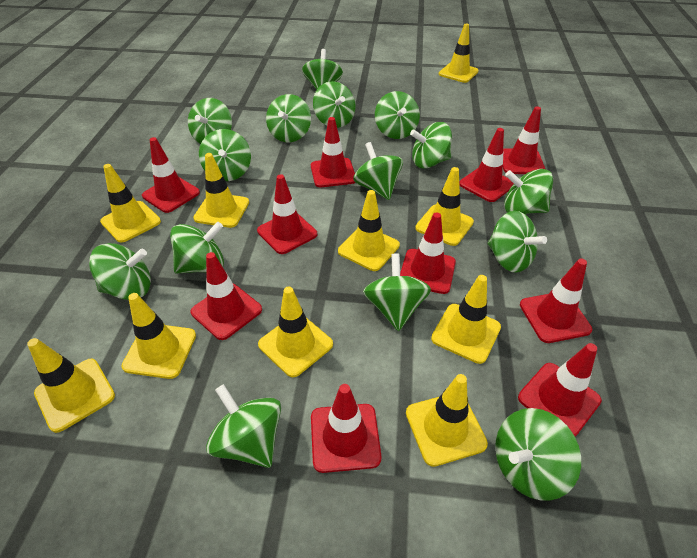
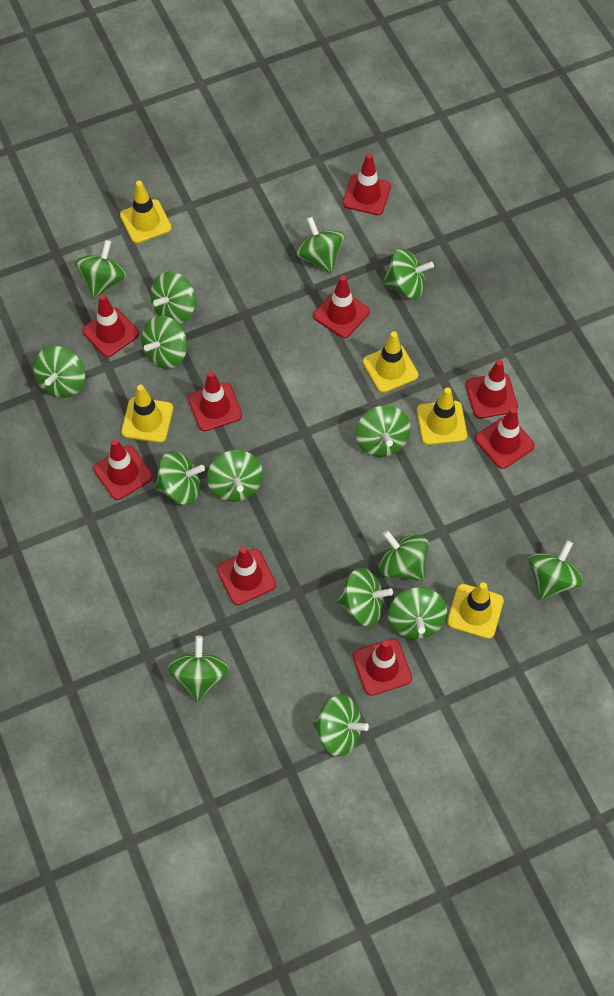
red traffic cone: 10 -> 9
yellow traffic cone: 10 -> 5

